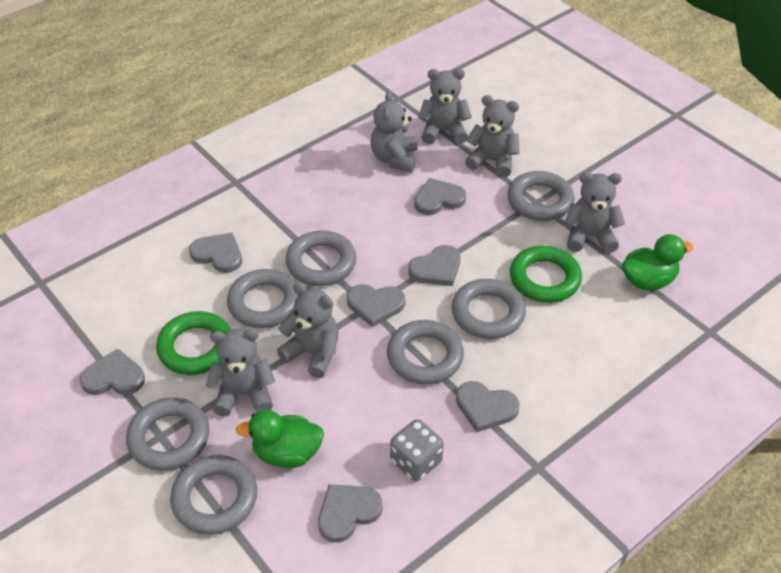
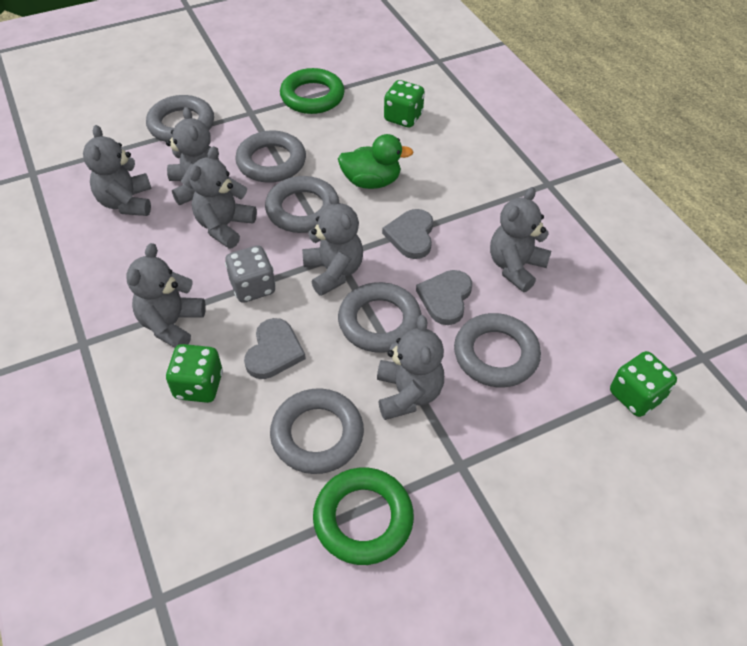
green dice: 0 -> 3
green duck: 2 -> 1
grey heart: 7 -> 3
grey ring: 7 -> 6
grey teddy bear: 6 -> 7

